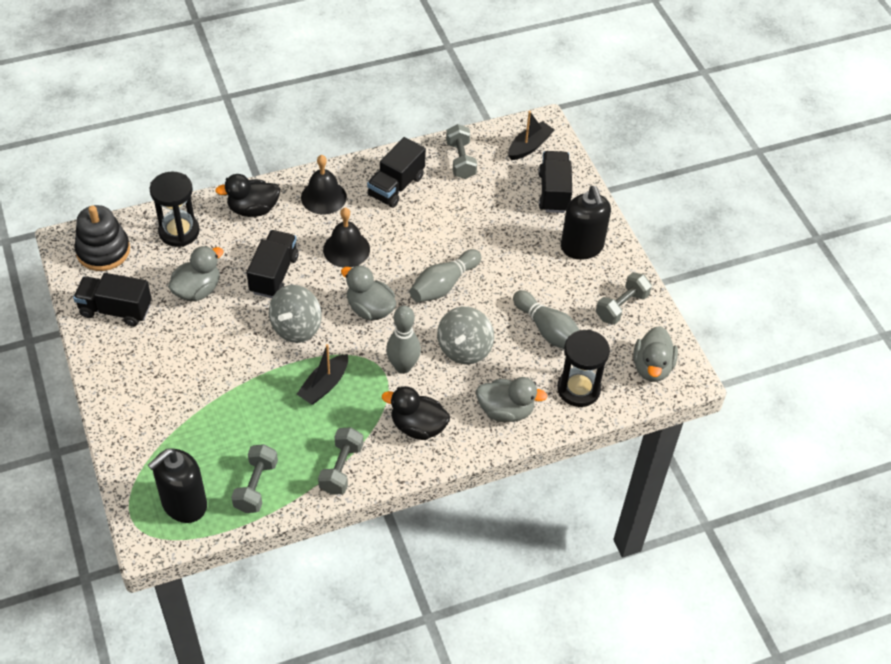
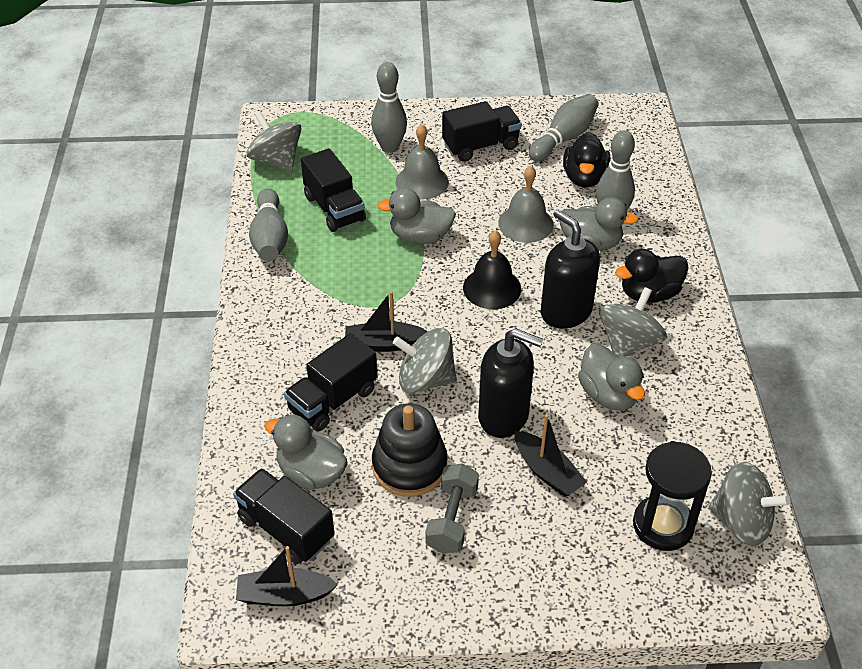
black bell: 2 -> 1
black boat: 2 -> 3
black hourglass: 2 -> 1
grey bell: 0 -> 2
grey bowling pin: 3 -> 4
grey dumbbell: 4 -> 1
grey spinning top: 2 -> 4

